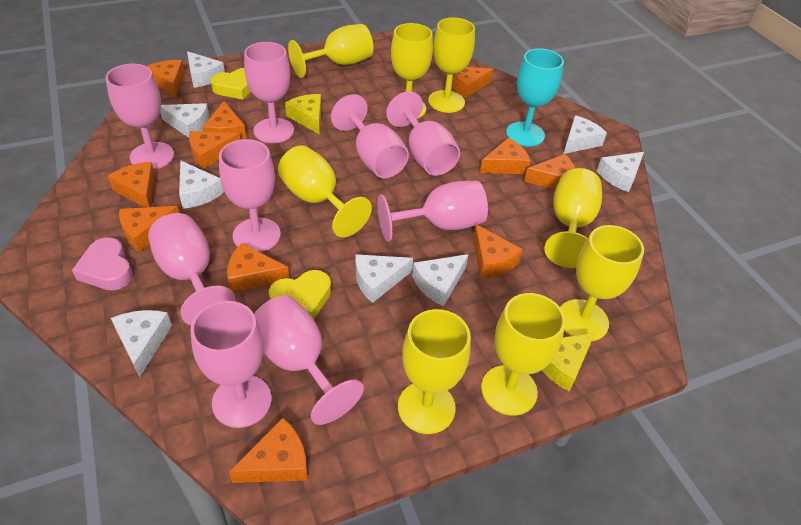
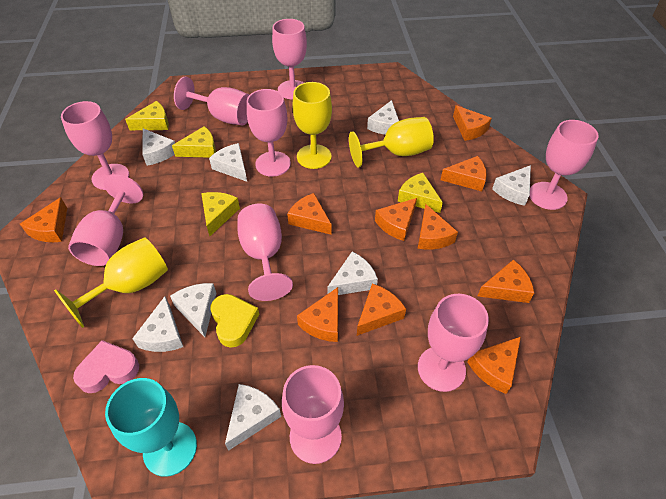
orange cheese: 11 -> 10
yellow cheese: 2 -> 4
yellow goblet: 8 -> 3
yellow heart: 2 -> 1

